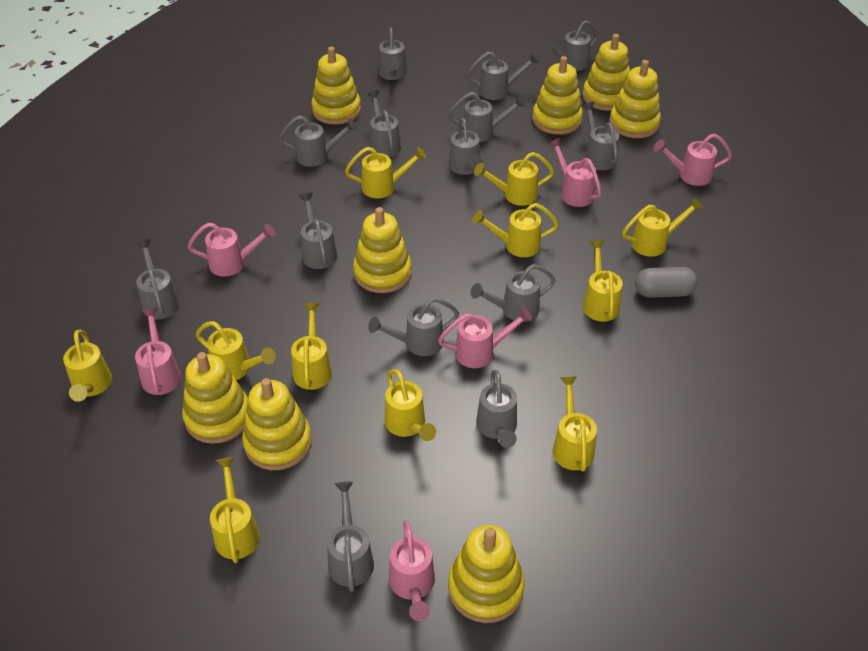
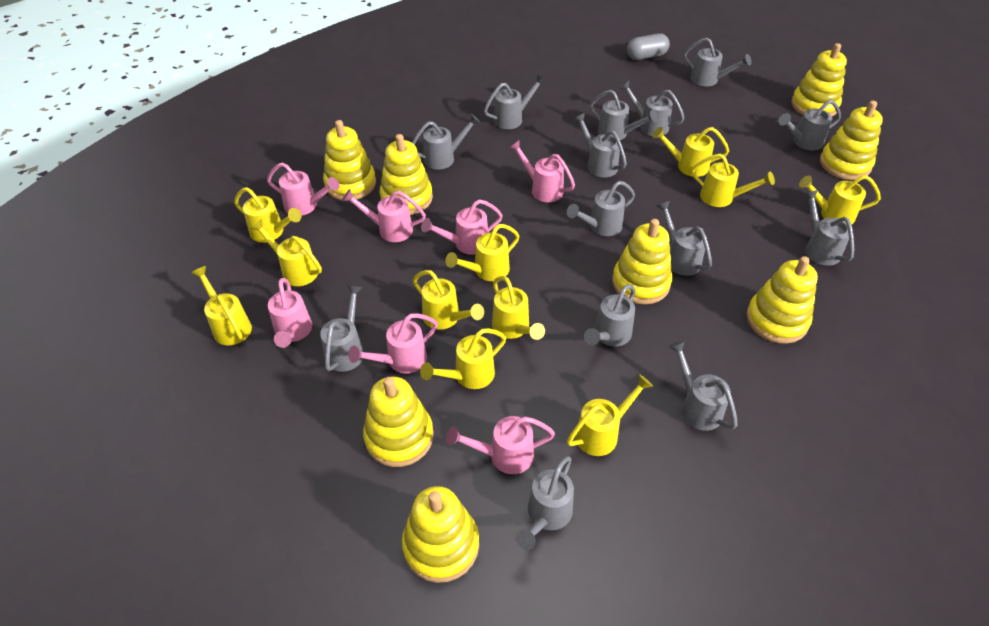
pink watering can: 6 -> 7

